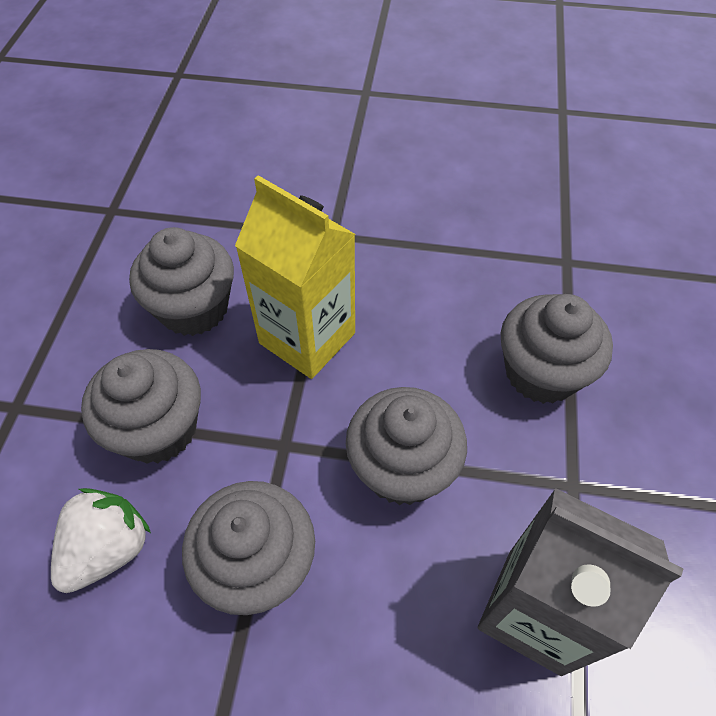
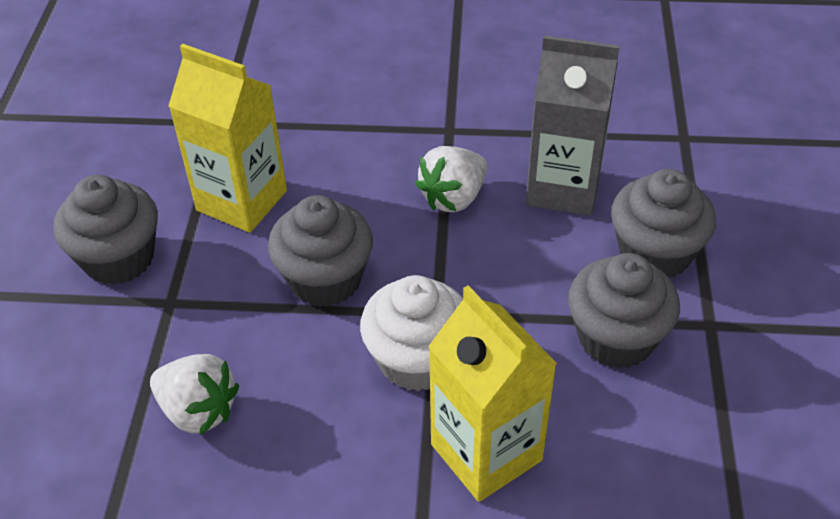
grey cupcake: 5 -> 4
white cupcake: 0 -> 1
white strawberry: 1 -> 2
yellow carton: 1 -> 2

